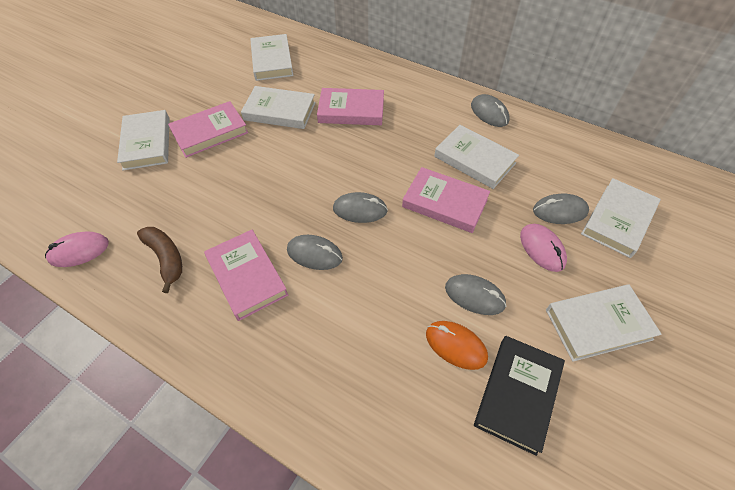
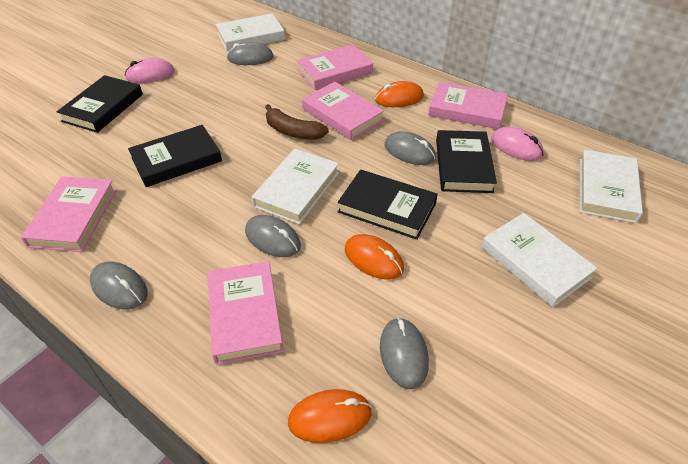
black book: 1 -> 4
orange mouse: 1 -> 3
pink book: 4 -> 5
white book: 6 -> 4

